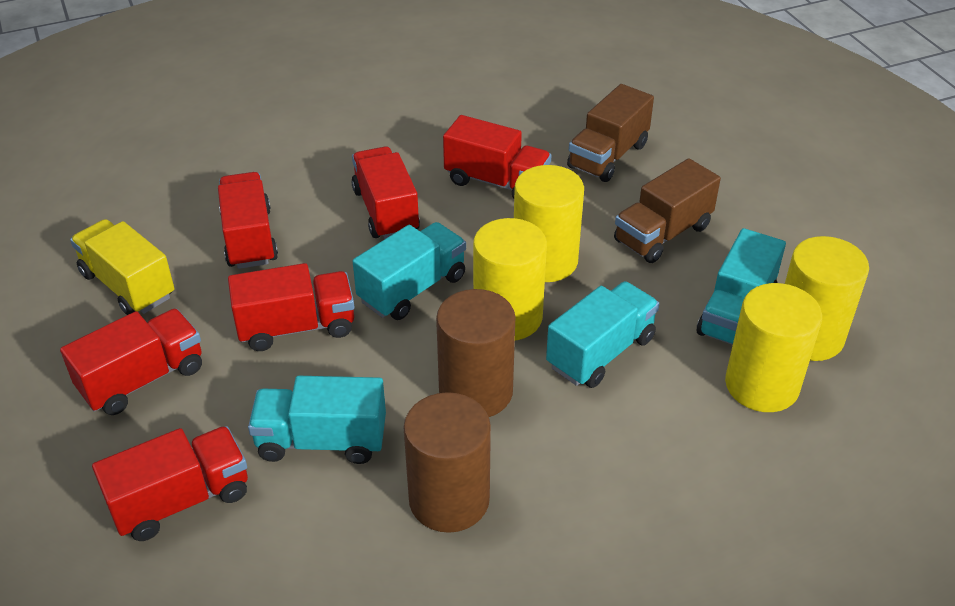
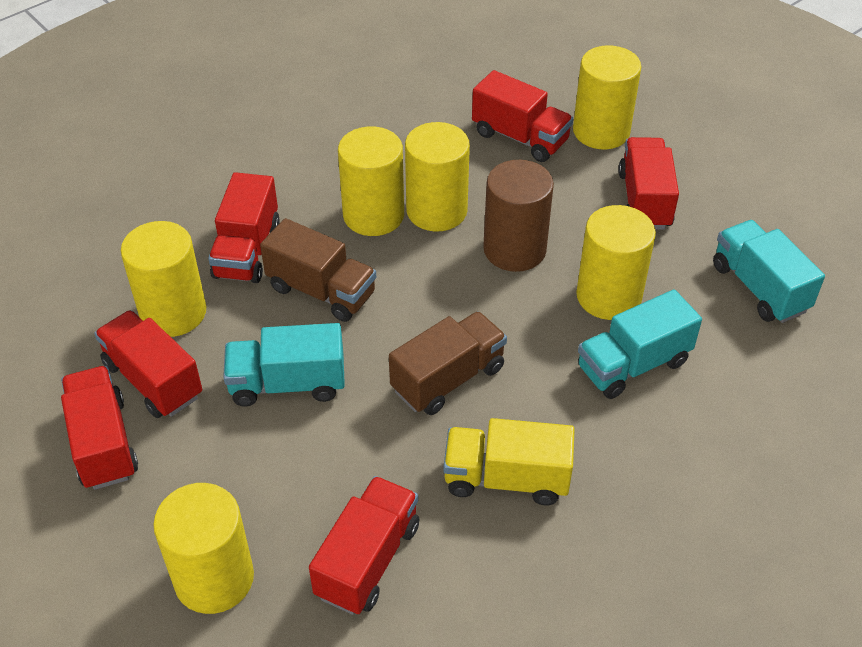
brown cylinder: 2 -> 1
turquoise truck: 4 -> 3
yellow cylinder: 4 -> 6

